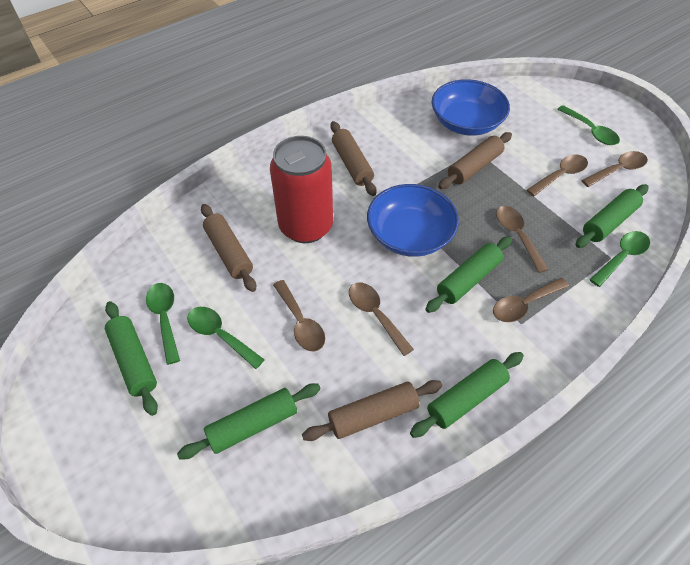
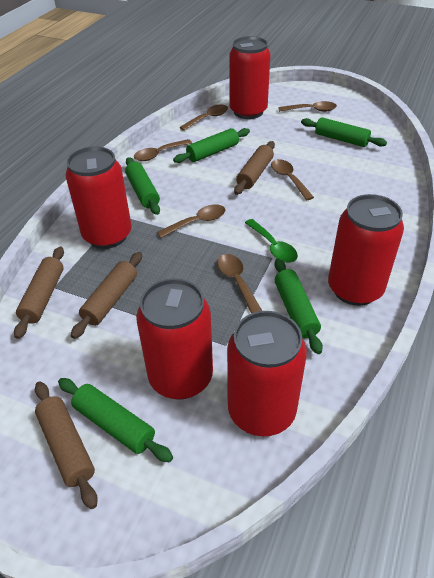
blue bowl: 2 -> 0
green spoon: 4 -> 1
red can: 1 -> 5

